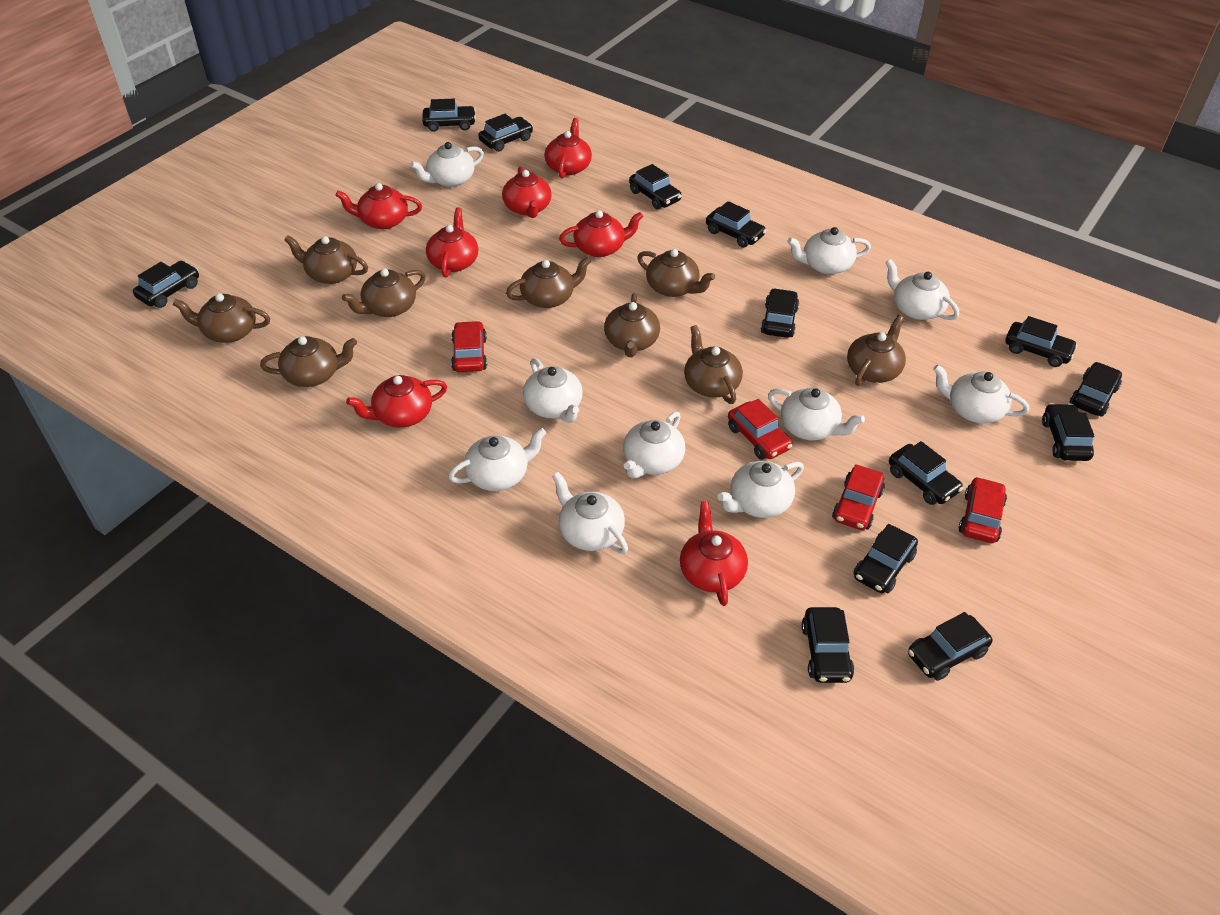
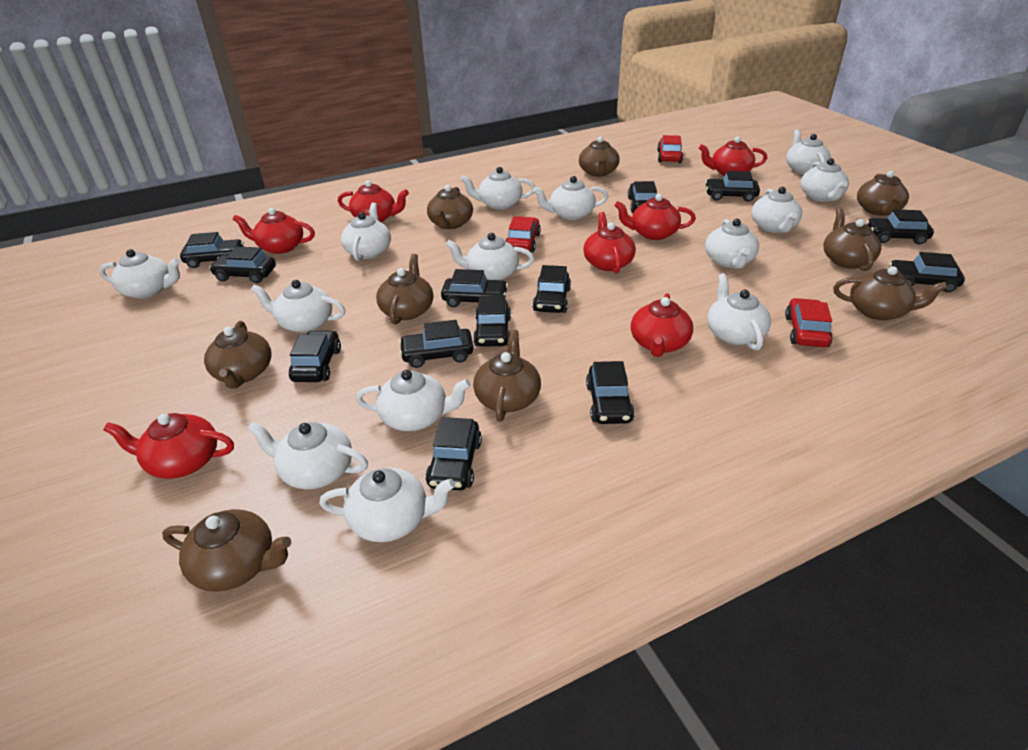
red car: 4 -> 3
white teapot: 10 -> 14

